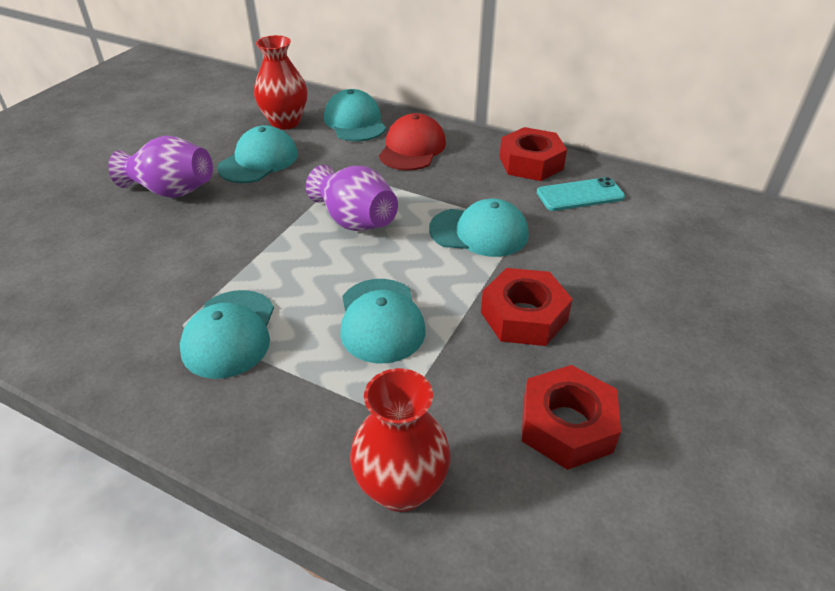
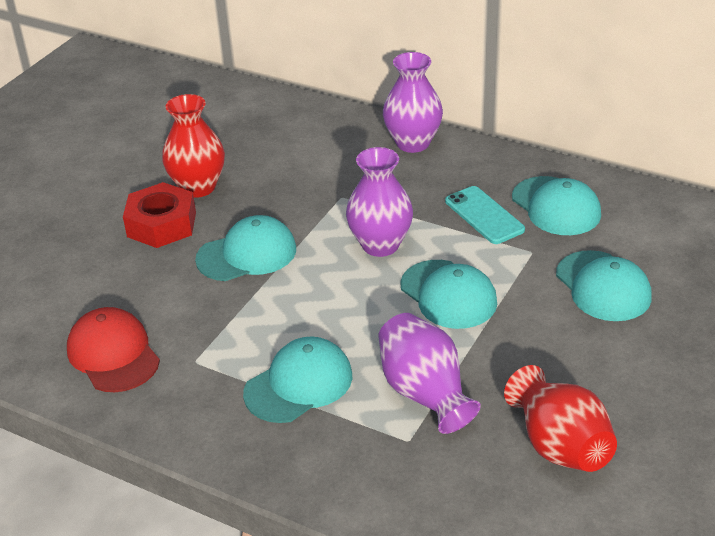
purple vase: 2 -> 3
red nut: 3 -> 1

